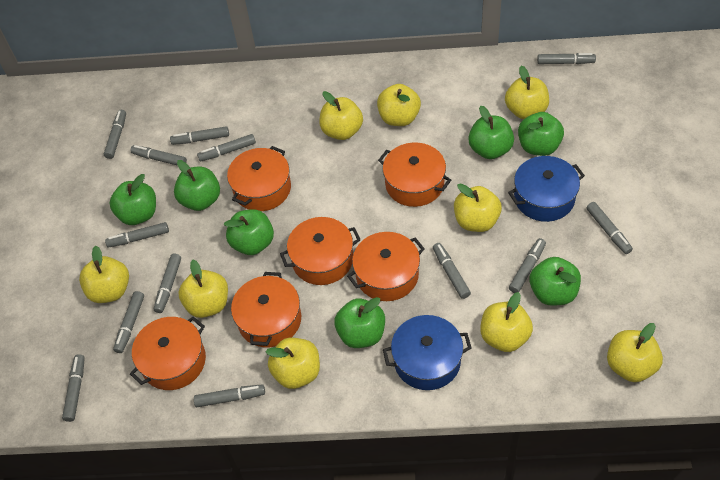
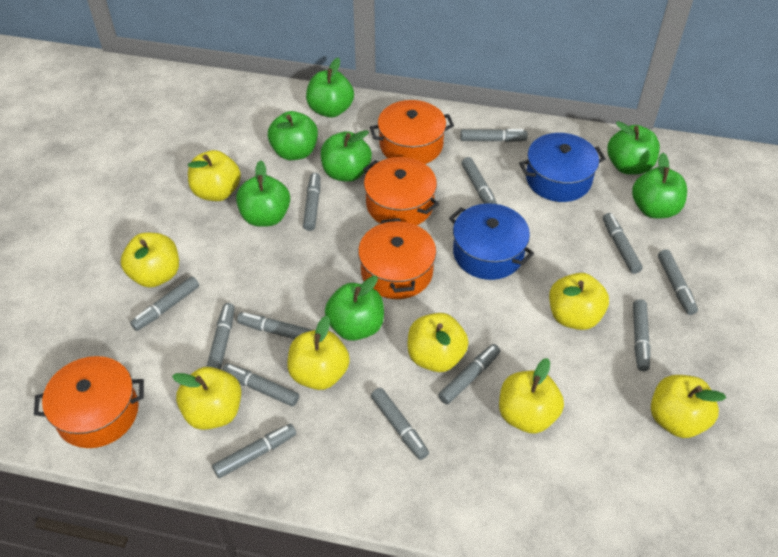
orange pot: 6 -> 4
yellow apple: 9 -> 8

